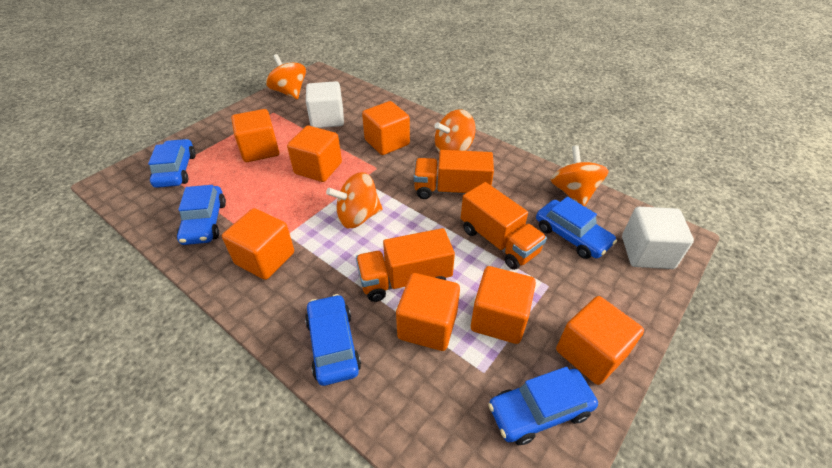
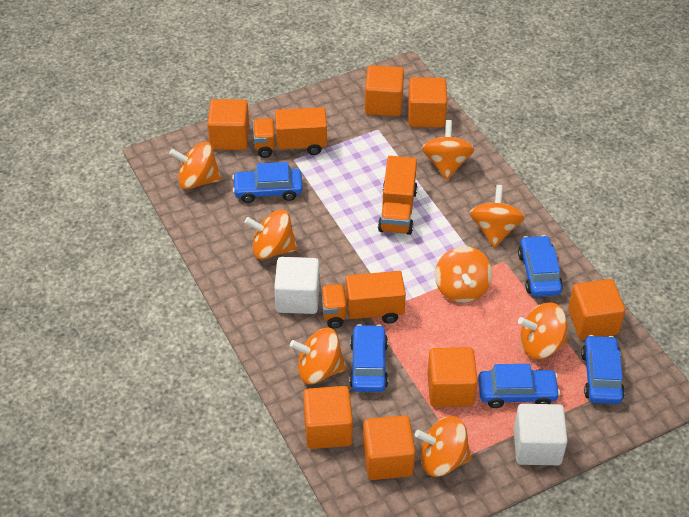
orange spinning top: 4 -> 8

